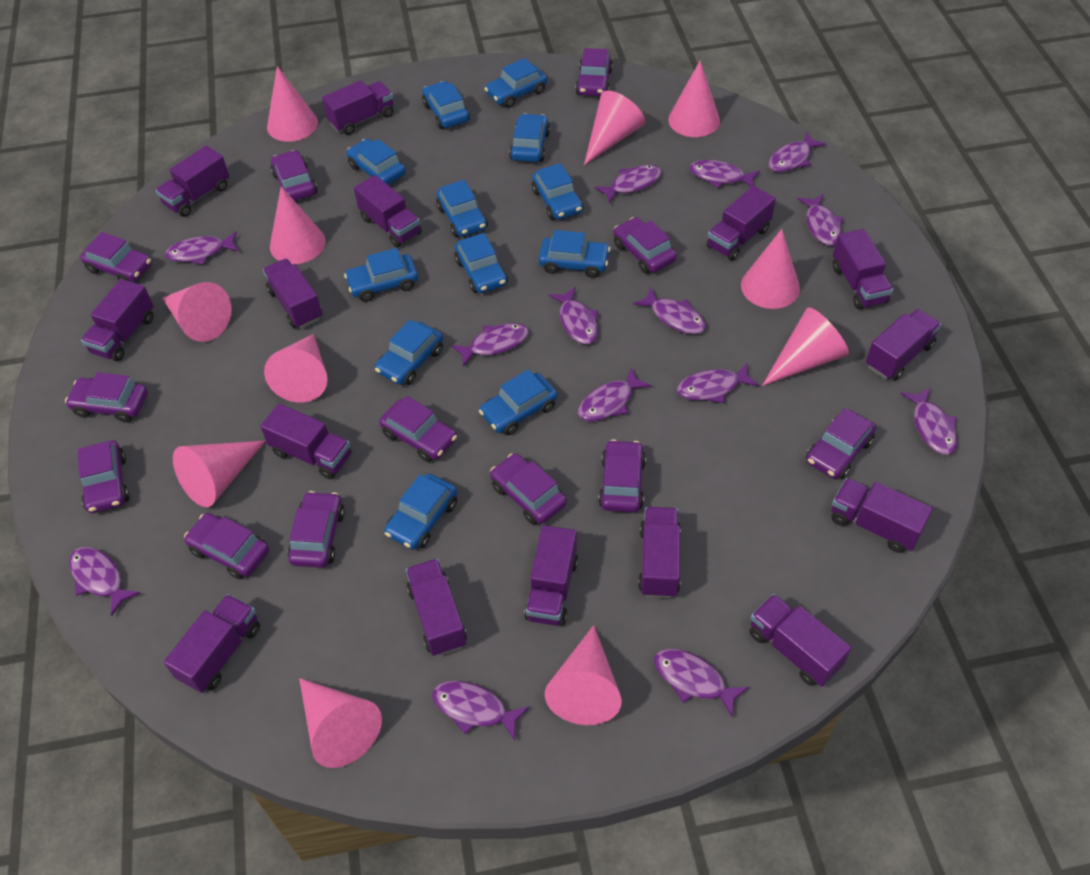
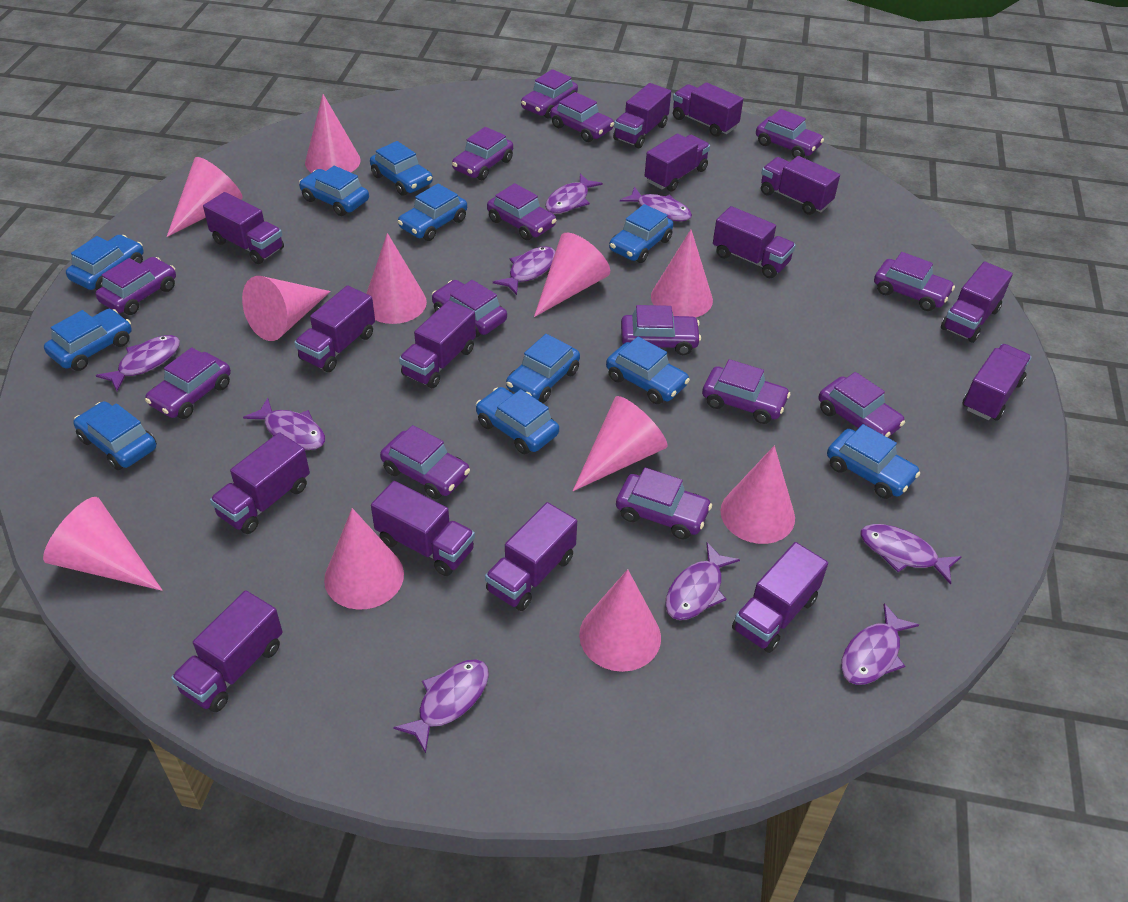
blue car: 12 -> 11
purple car: 12 -> 14
purple fish: 14 -> 9

